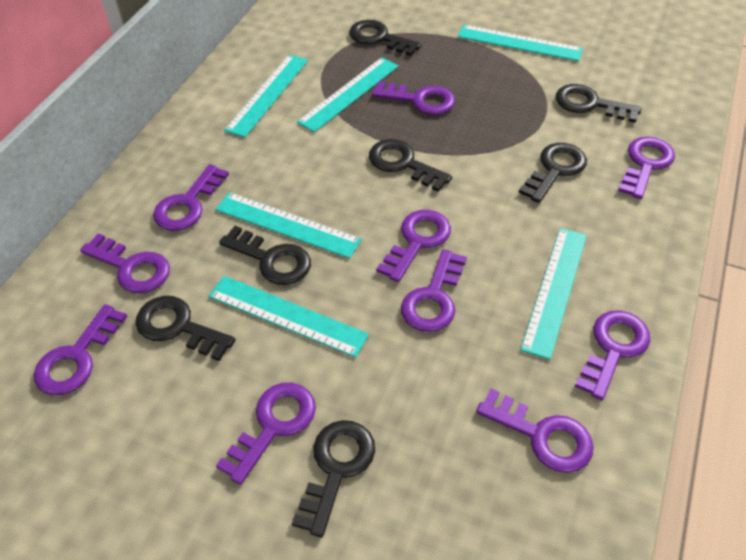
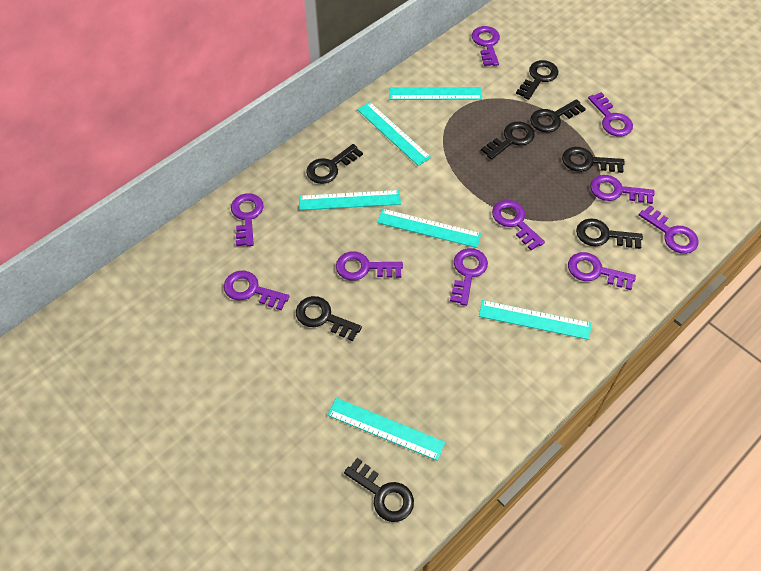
black key: 7 -> 8

